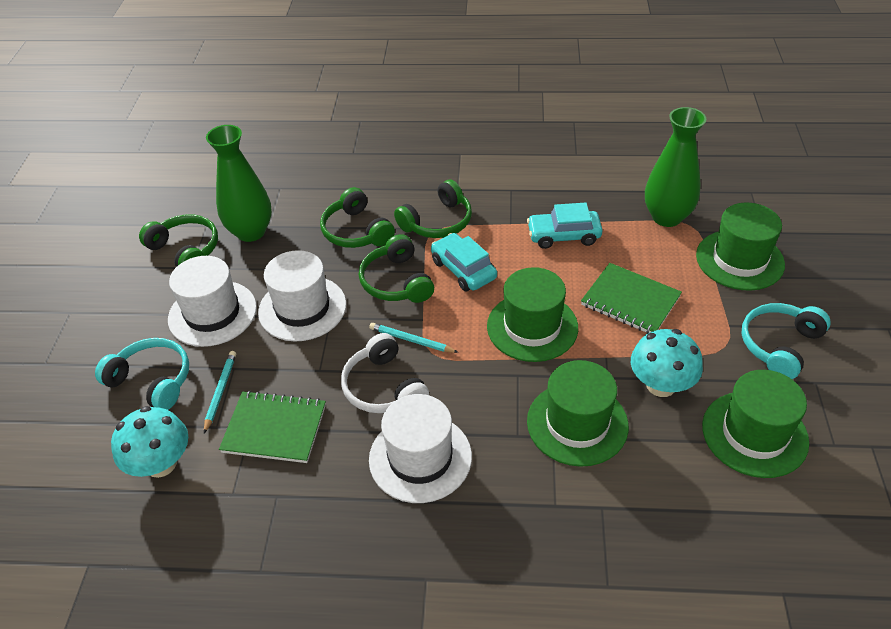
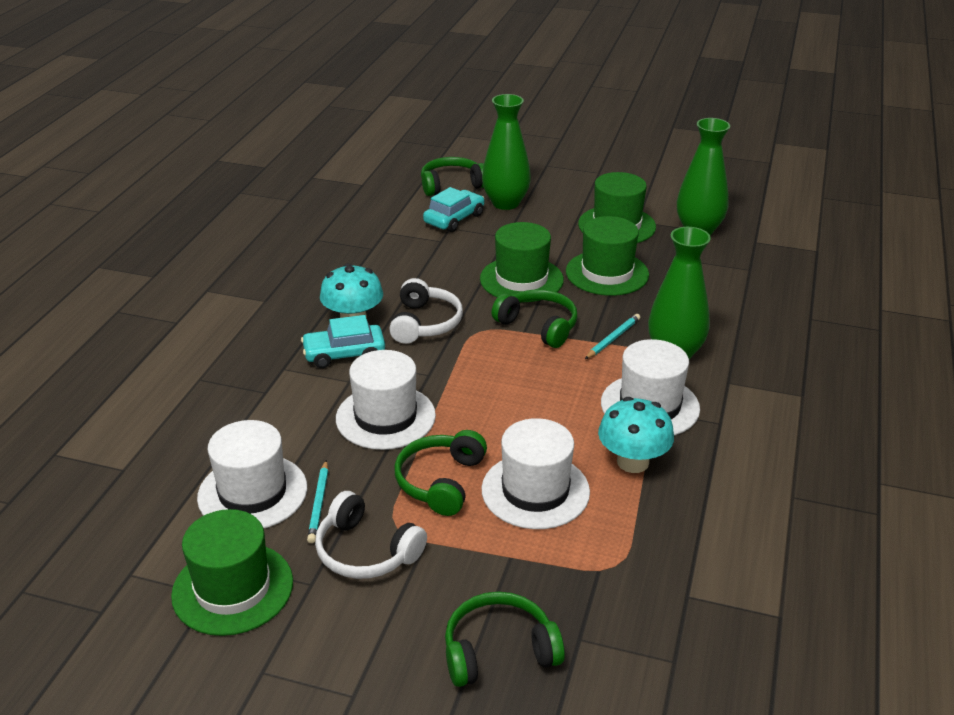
green notebook: 2 -> 0
green vase: 2 -> 3
turquoise headphones: 2 -> 0
white hat: 3 -> 4
white headphones: 1 -> 2

